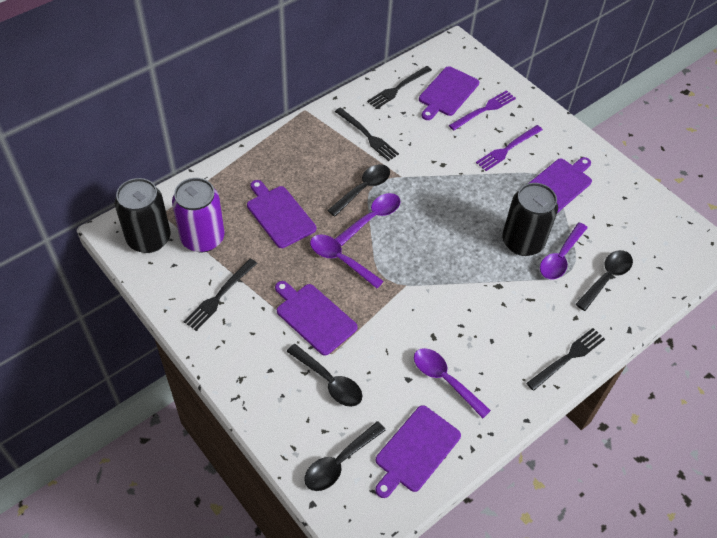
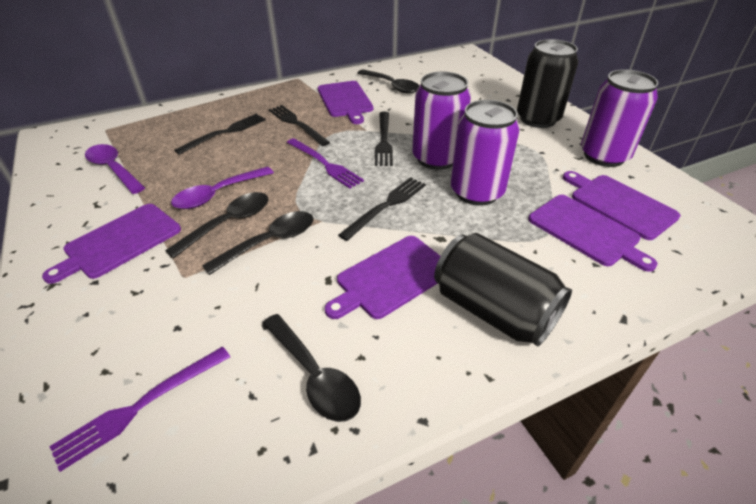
purple can: 1 -> 3
purple spoon: 4 -> 2

